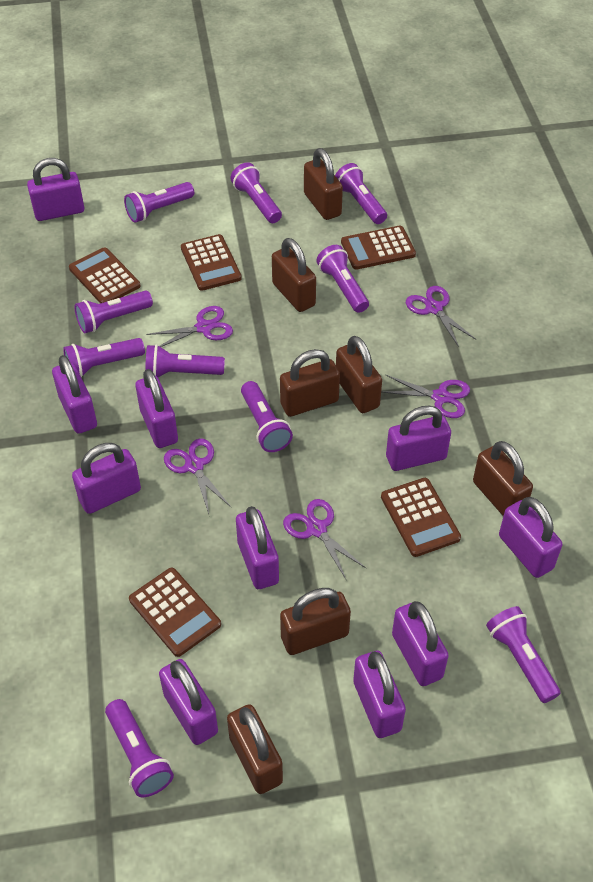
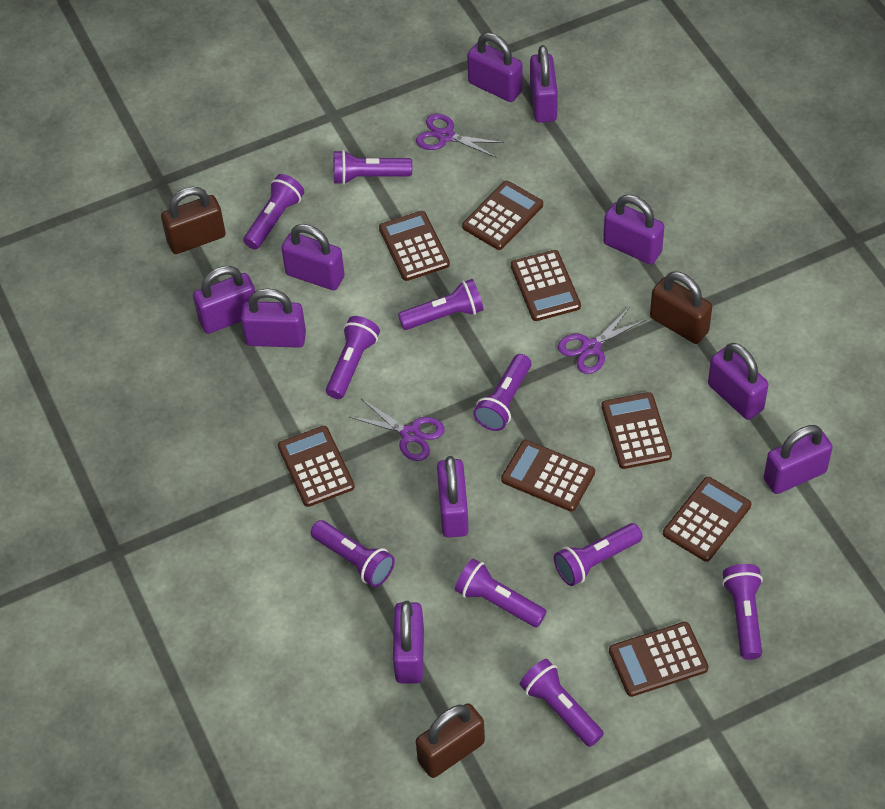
brown calculator: 5 -> 8
brown padlock: 7 -> 3
purple scissors: 5 -> 3

